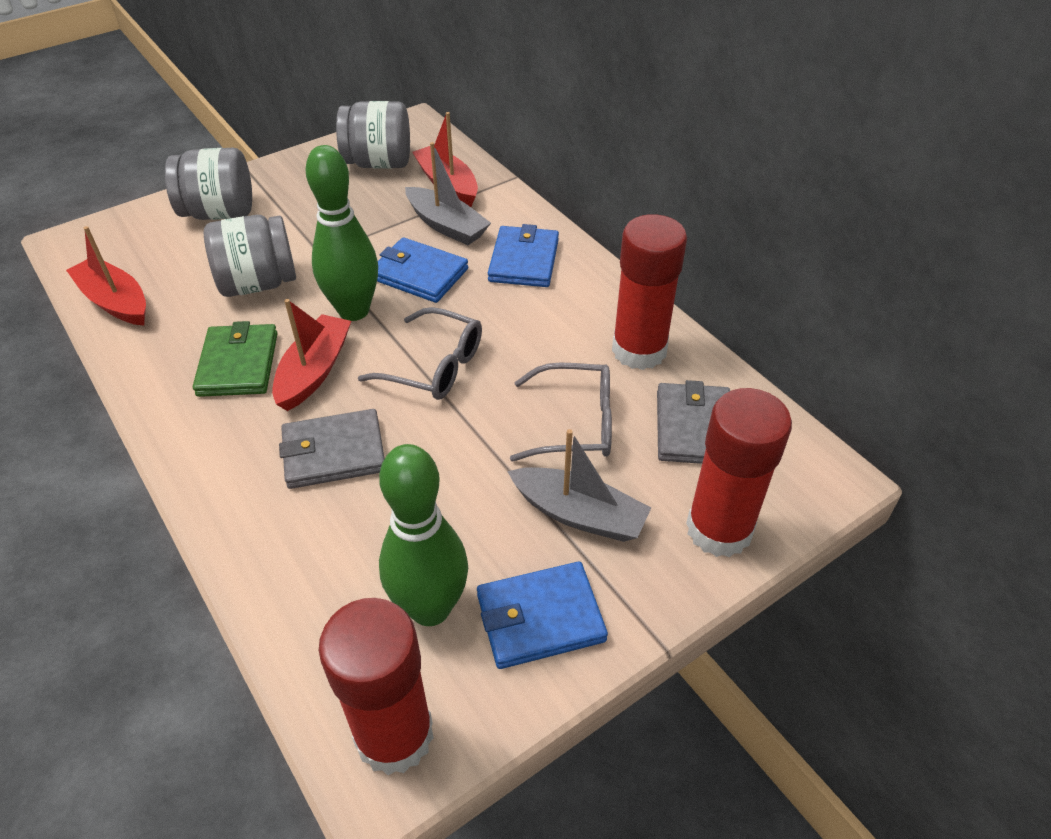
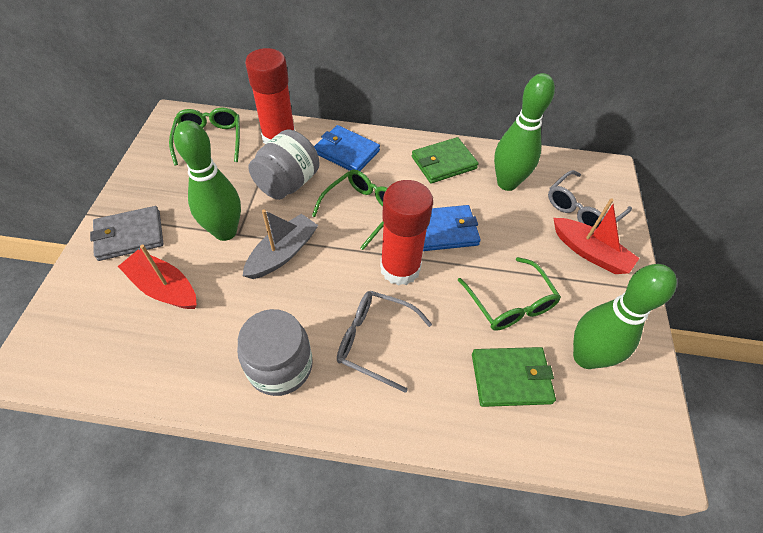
blue wallet: 3 -> 2
green bowling pin: 2 -> 3
green glasses: 0 -> 3
green wallet: 1 -> 2
grey boat: 2 -> 1
grey jar: 3 -> 2
grey wallet: 2 -> 1
red boat: 3 -> 2
red glue stick: 3 -> 2

